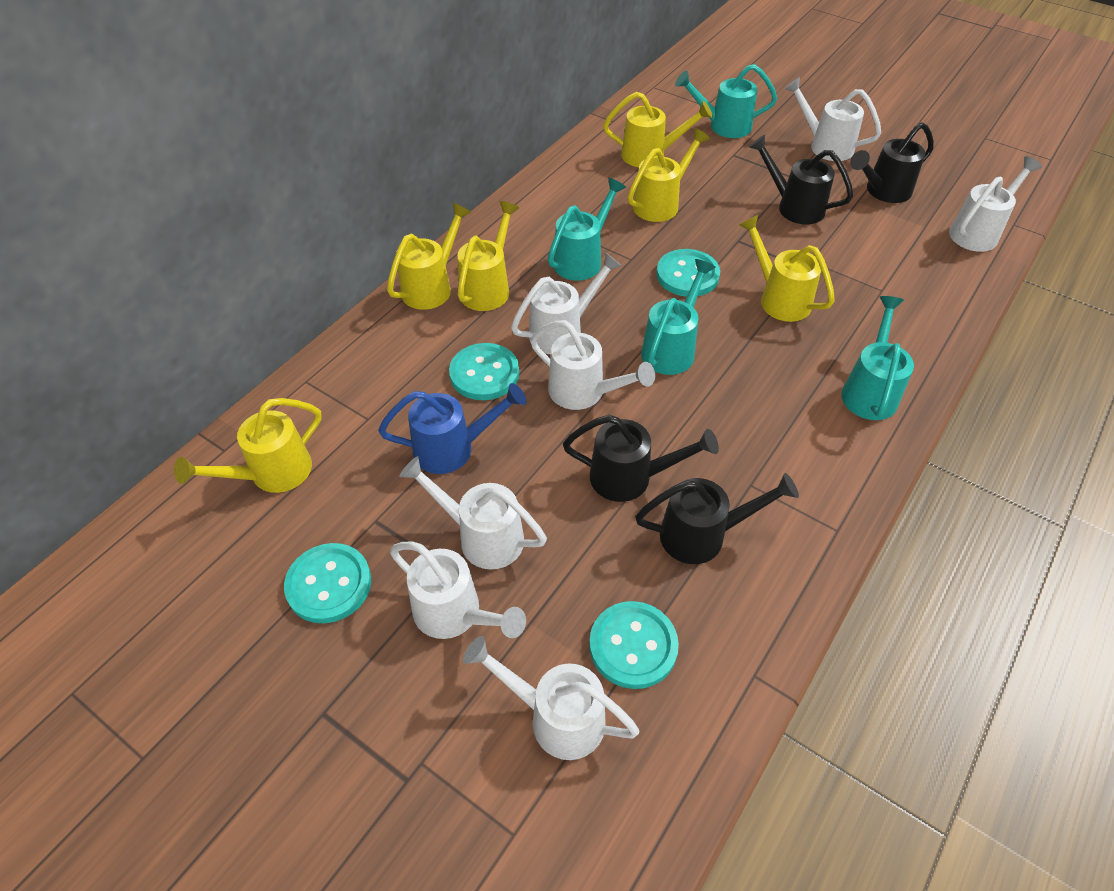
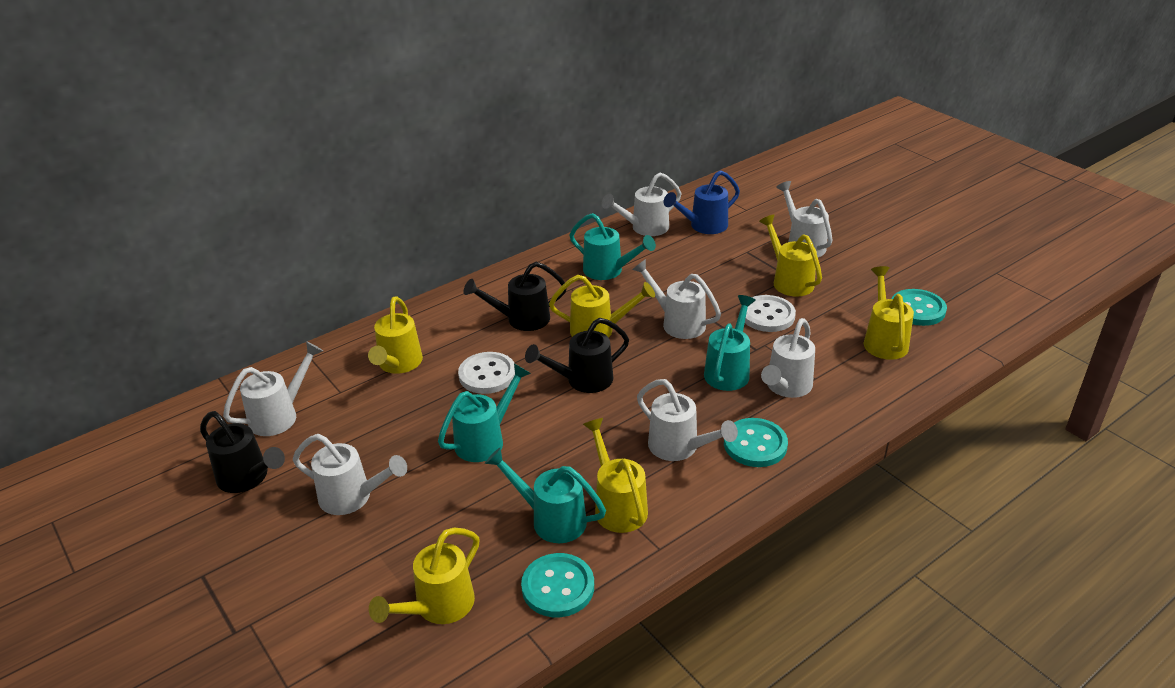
black watering can: 4 -> 3
turquoise button: 4 -> 3
white button: 0 -> 2

